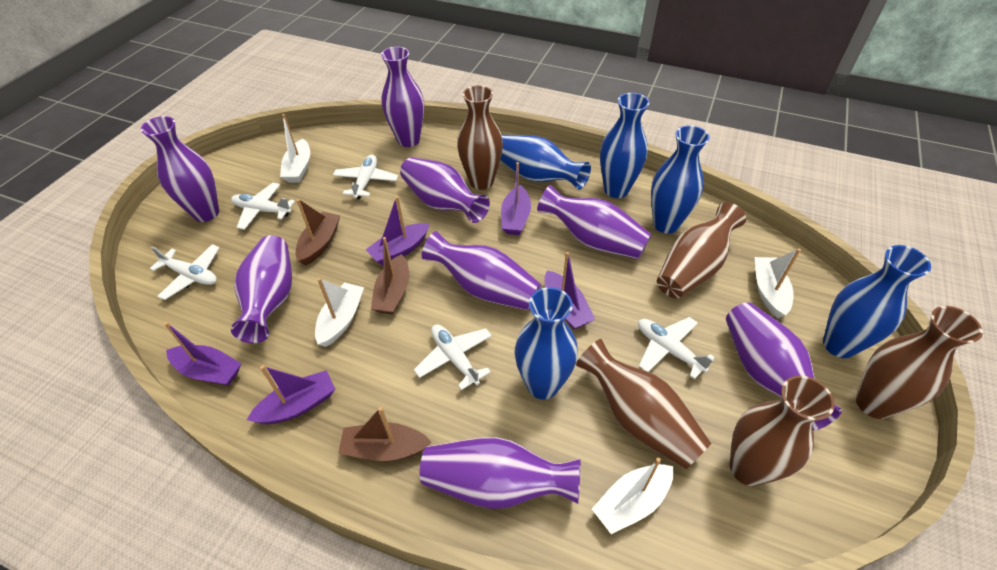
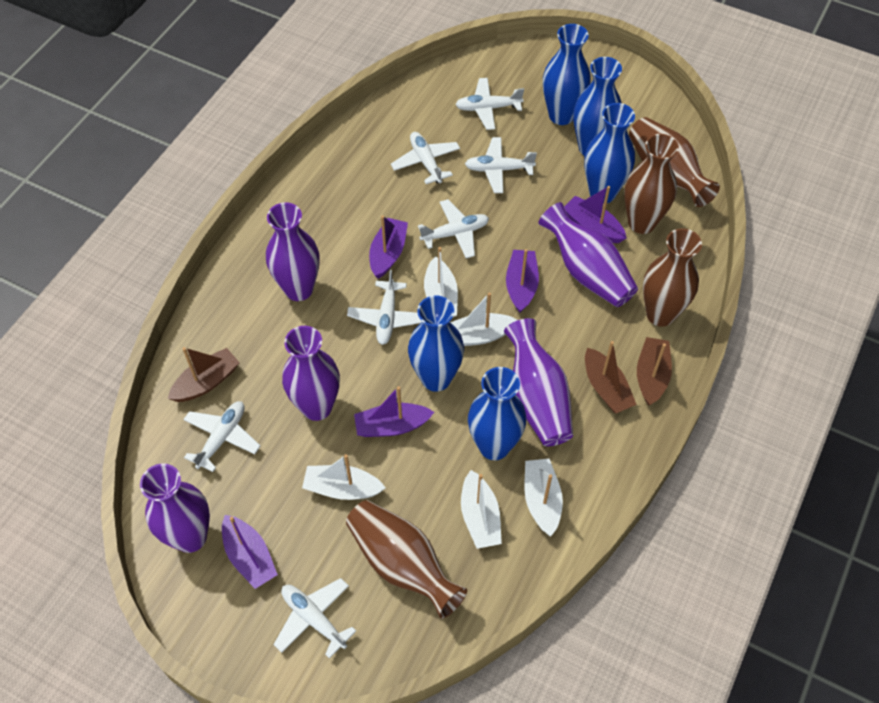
brown vase: 5 -> 4
purple vase: 8 -> 5
white boat: 4 -> 5
white plane: 5 -> 7

